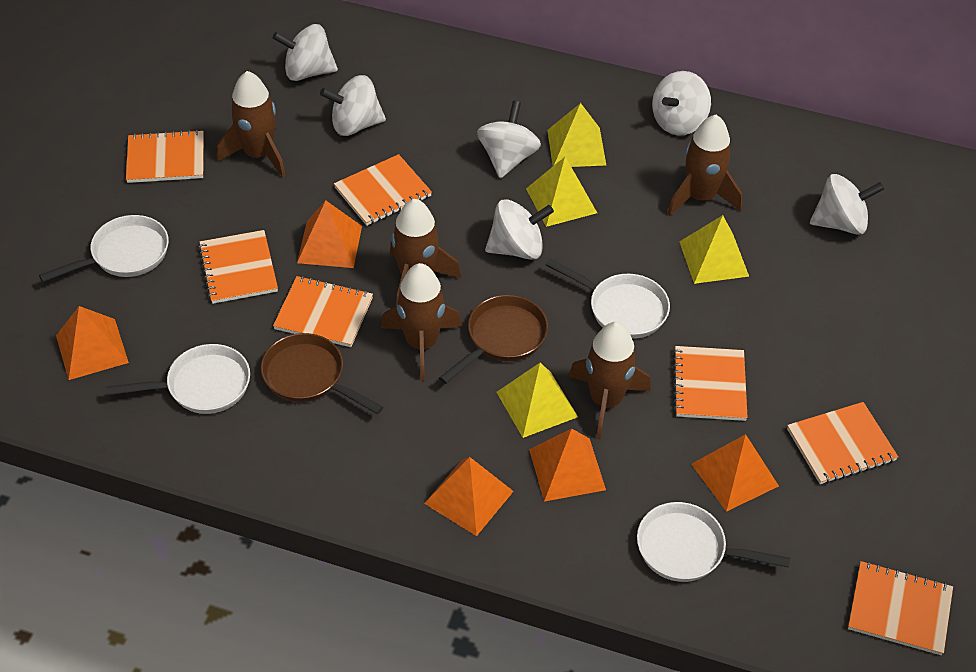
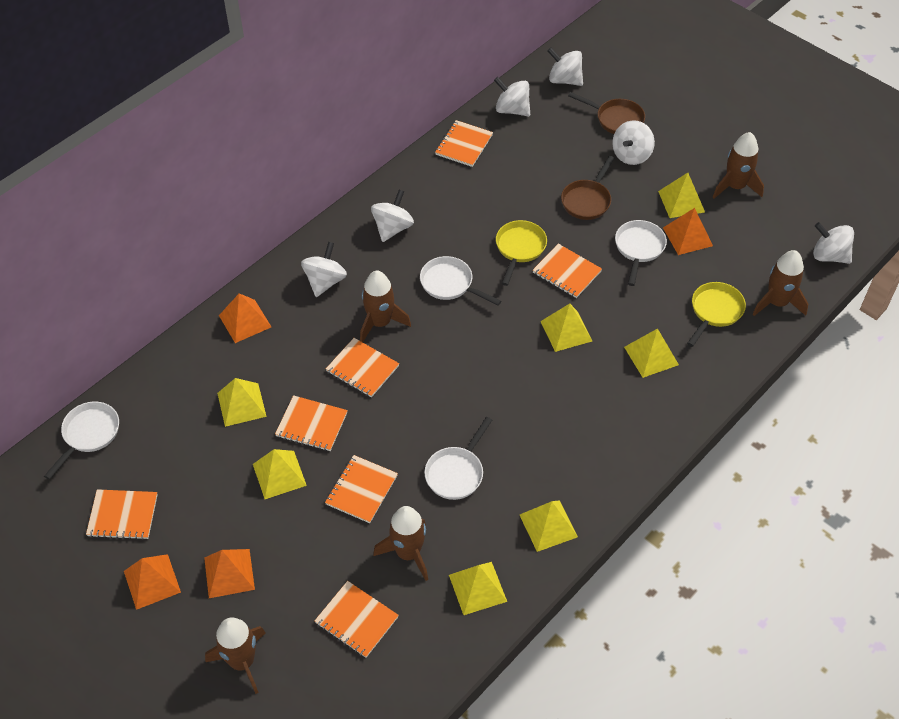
orange pyramid: 5 -> 4
yellow pan: 0 -> 2
yellow pyramid: 4 -> 7

